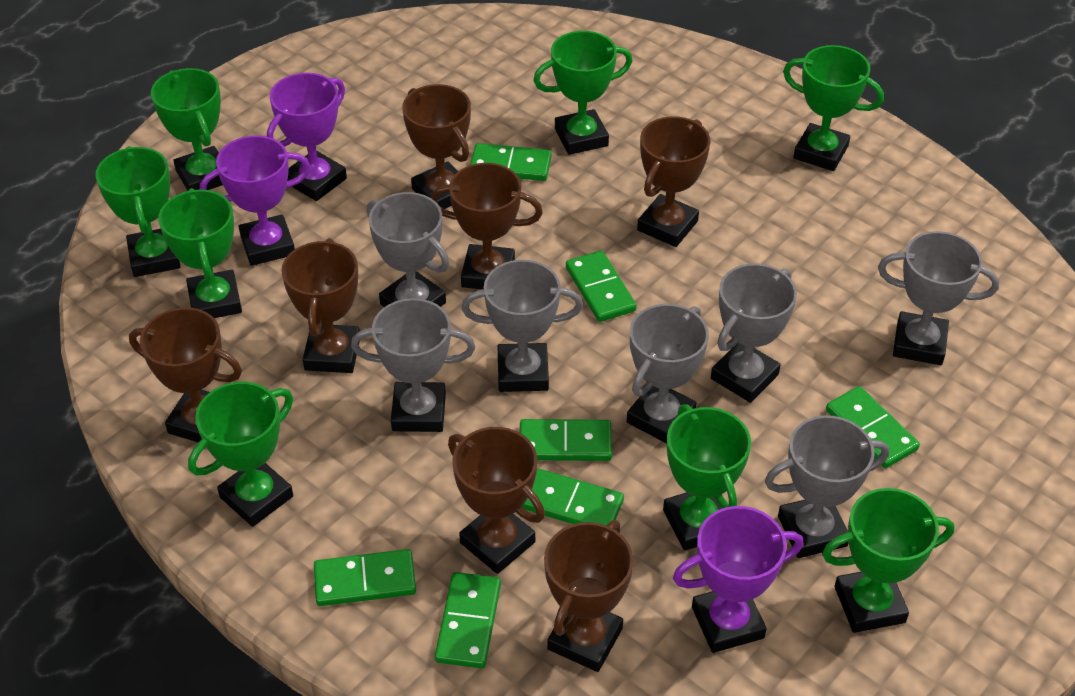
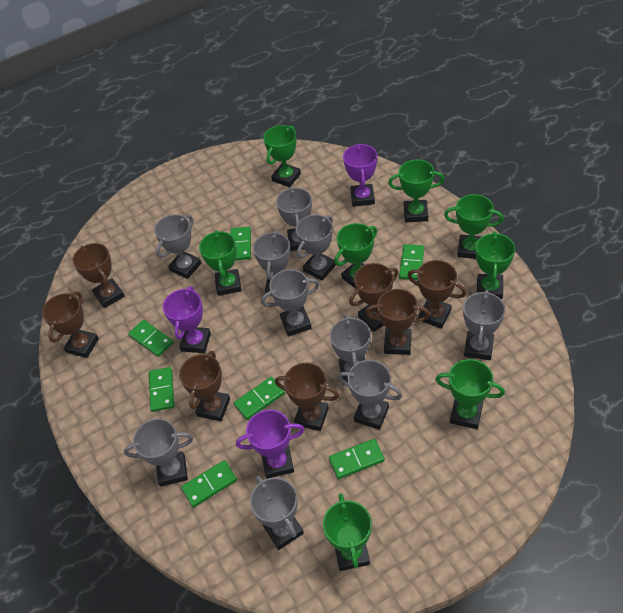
grey trophy: 7 -> 10

